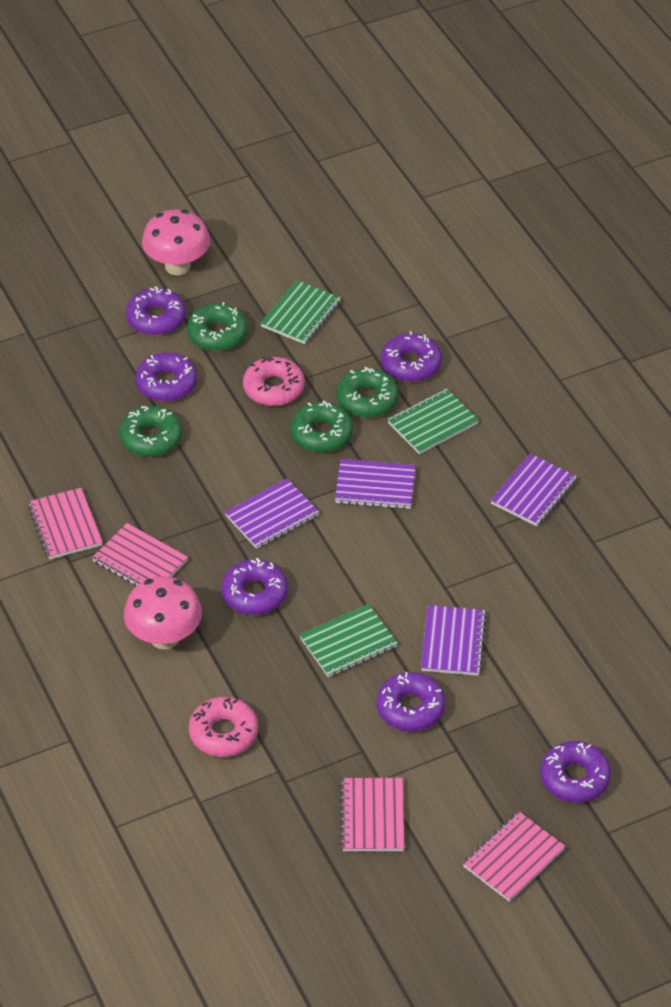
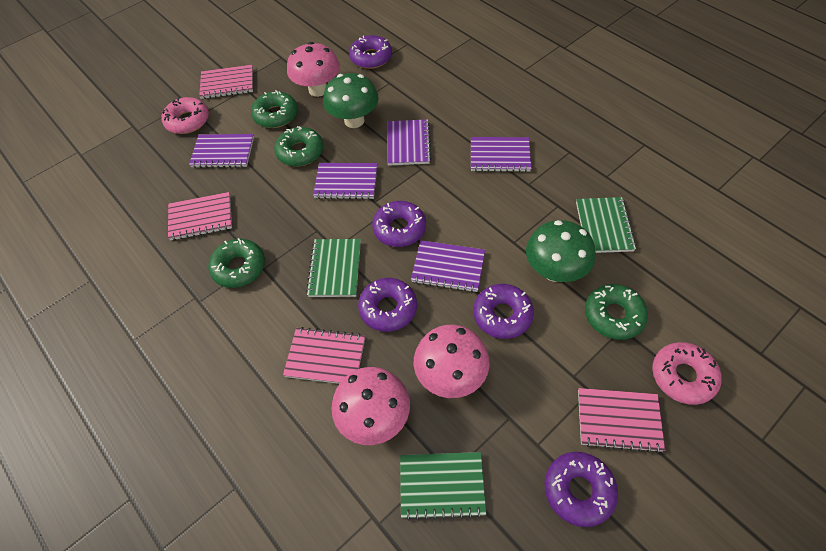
green mushroom: 0 -> 2
pink mushroom: 2 -> 3
purple donut: 6 -> 5
purple notebook: 4 -> 5

